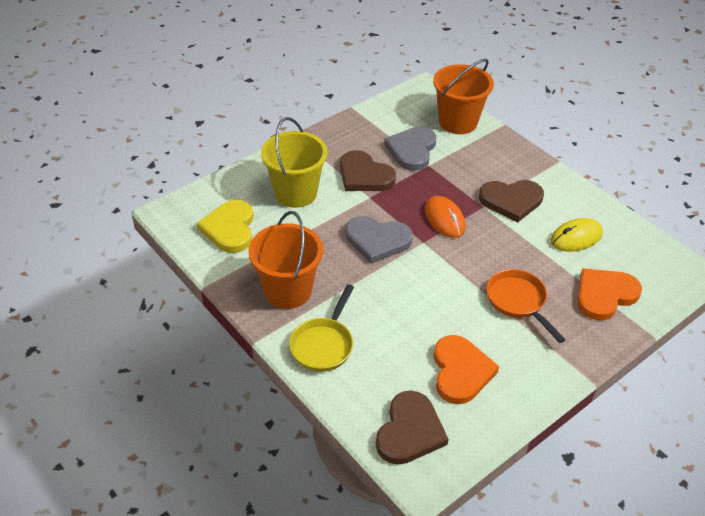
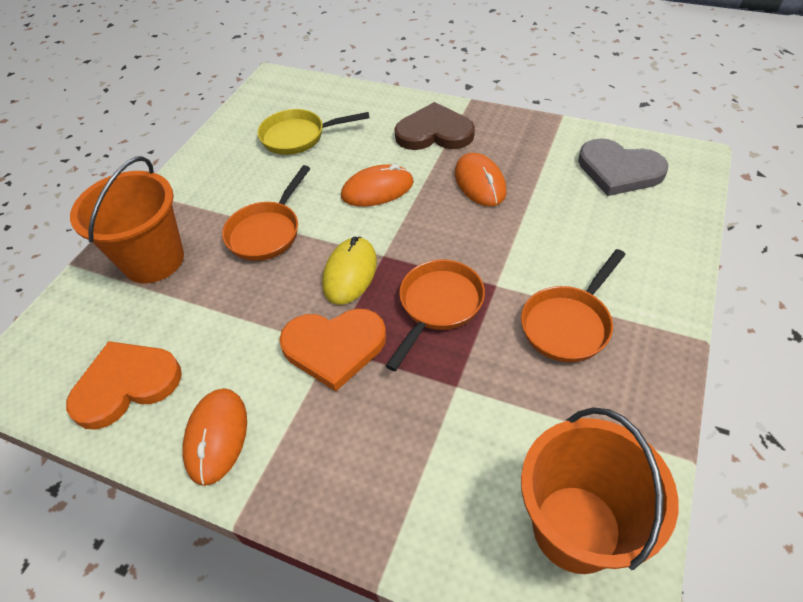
brown heart: 3 -> 1
grey heart: 2 -> 1
orange mouse: 1 -> 3
orange pan: 1 -> 3
yellow bucket: 1 -> 0
yellow heart: 1 -> 0

